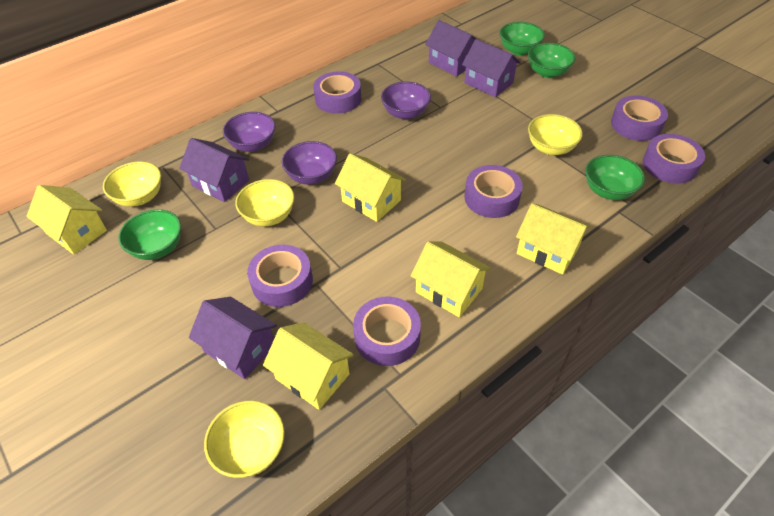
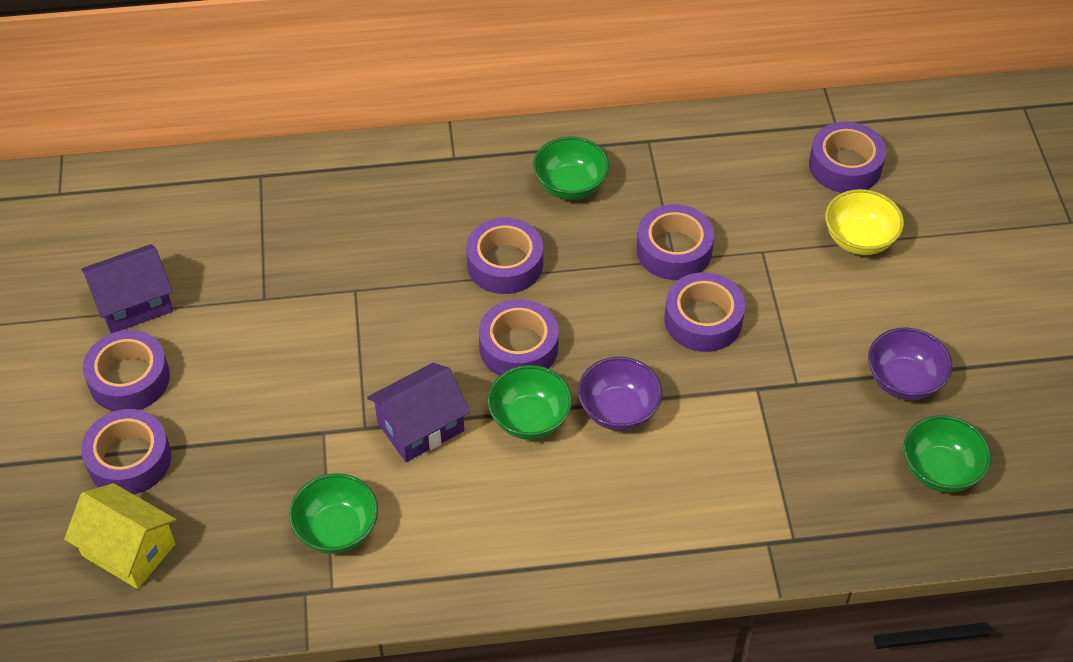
purple bowl: 3 -> 2
purple house: 4 -> 2
purple tape: 6 -> 7
yellow bowl: 4 -> 1
yellow house: 5 -> 1

